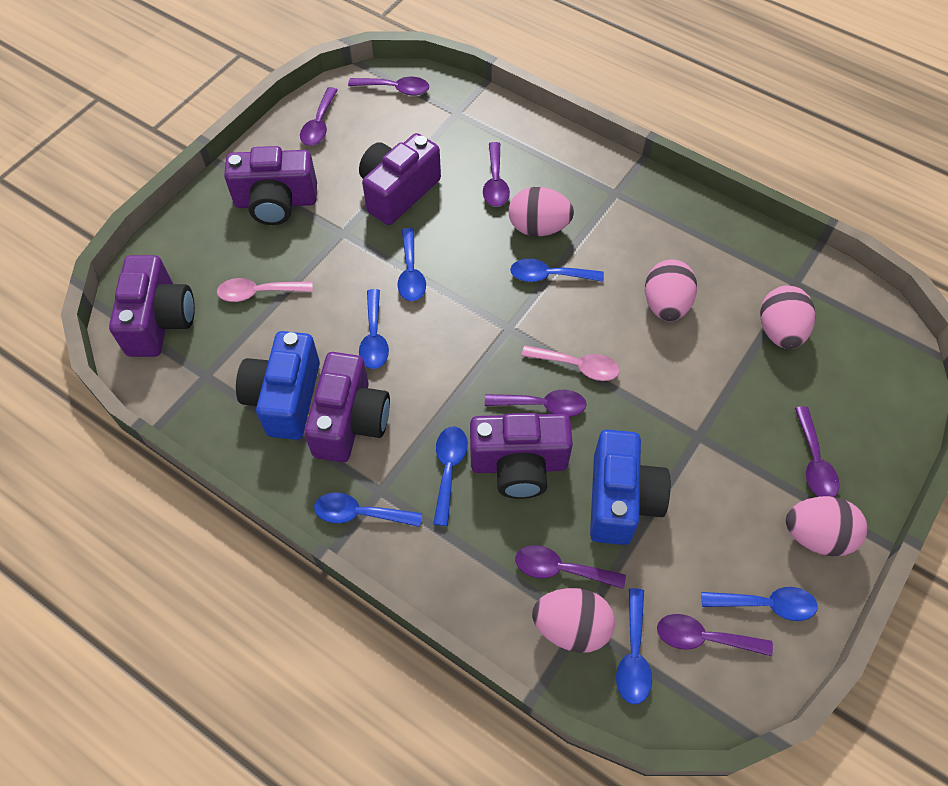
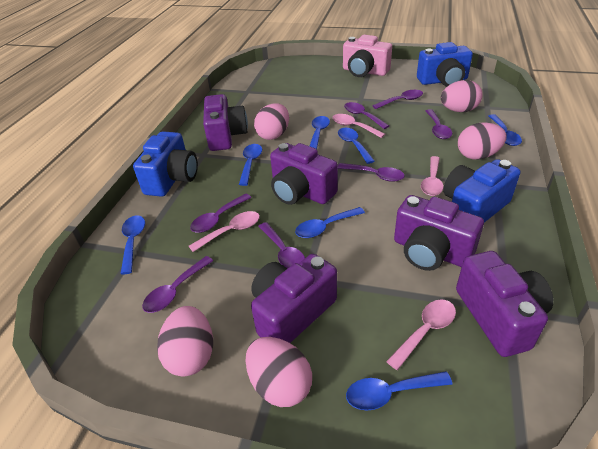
blue camera: 2 -> 3
pink camera: 0 -> 1
pink spoon: 2 -> 4

